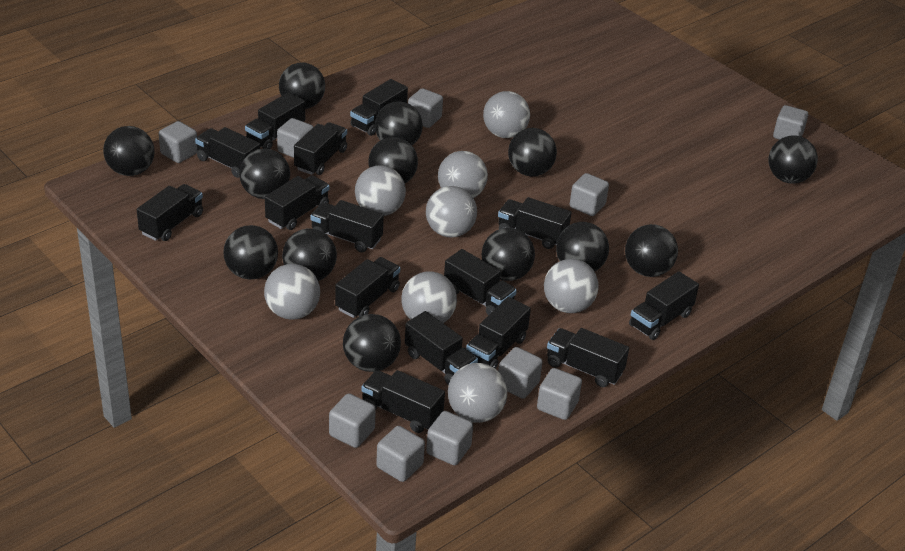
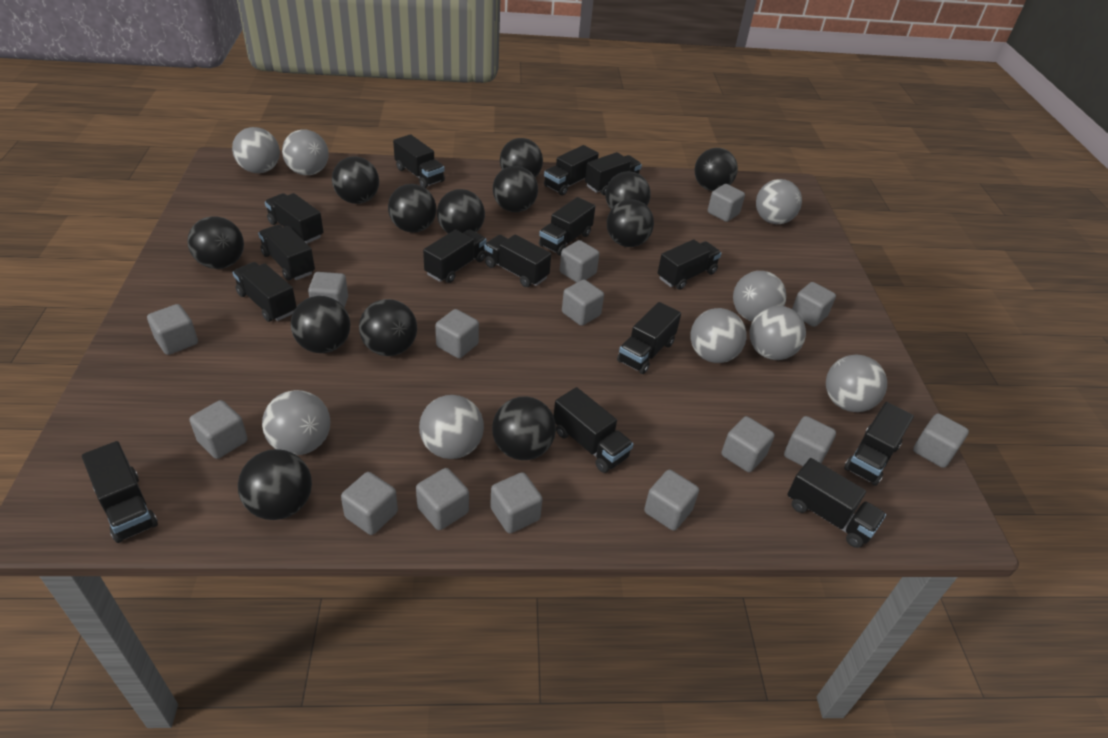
grey ball: 8 -> 9
grey cube: 10 -> 15

